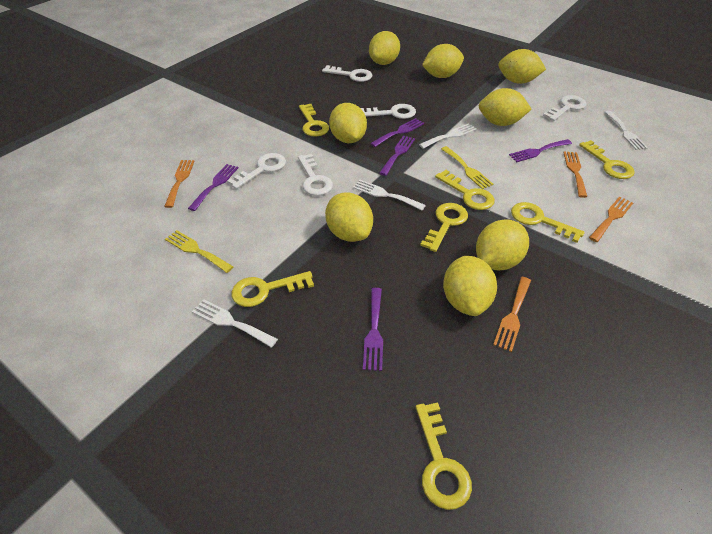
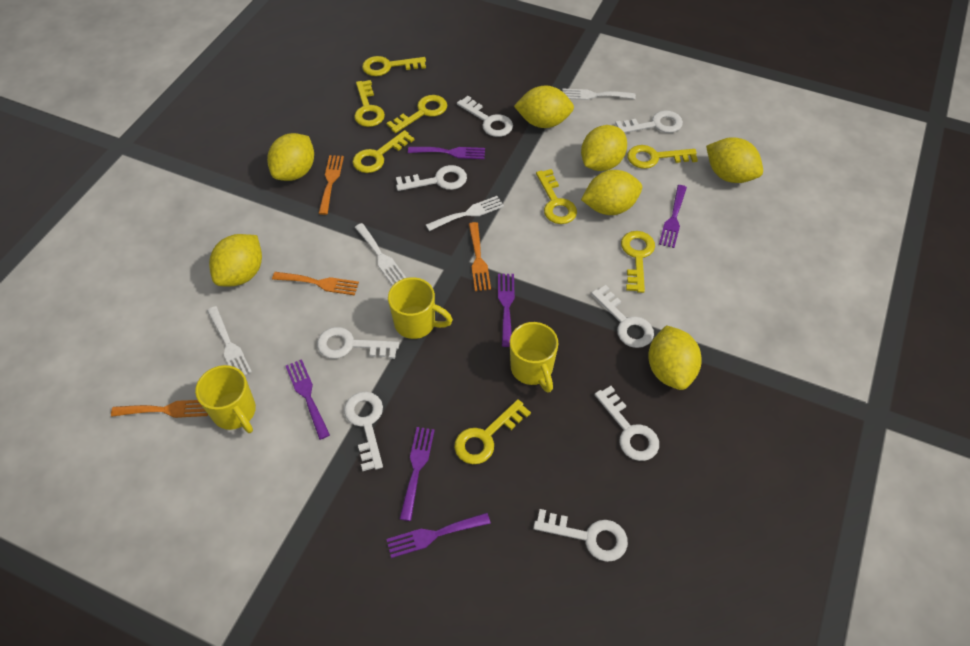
purple fork: 5 -> 6
white key: 5 -> 8
yellow fork: 2 -> 0
yellow key: 7 -> 8
yellow lemon: 8 -> 7
yellow mug: 0 -> 3

